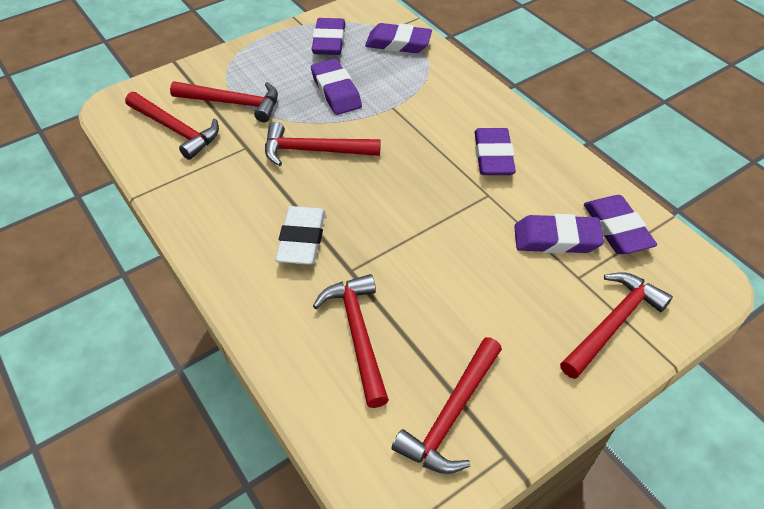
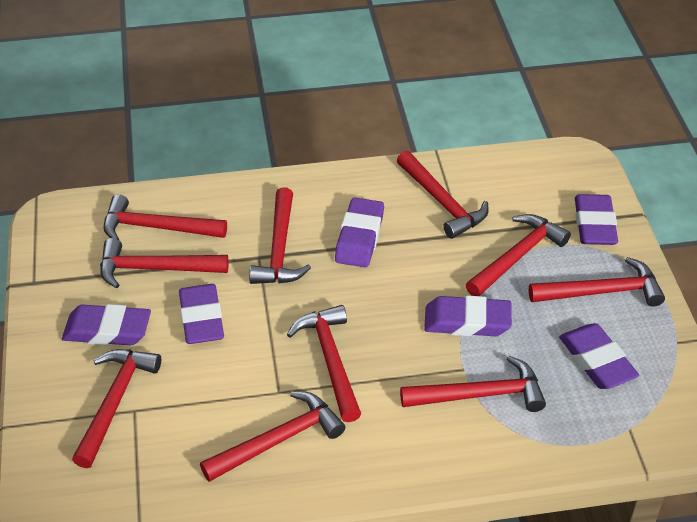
red hammer: 6 -> 10
white eraser: 1 -> 0

